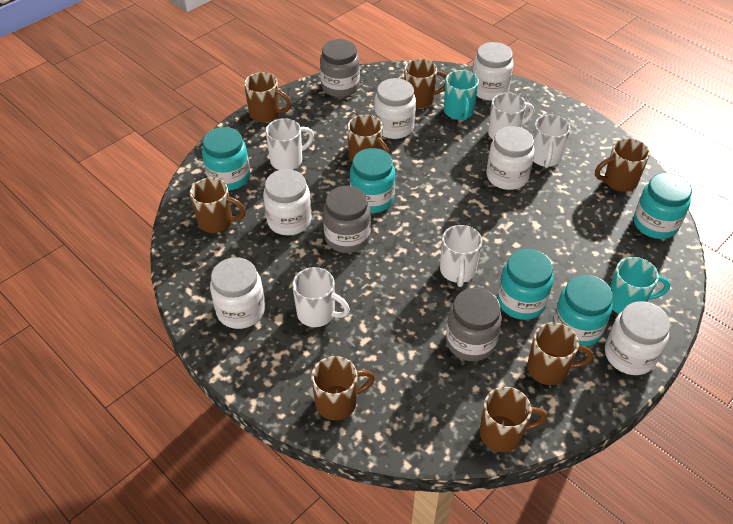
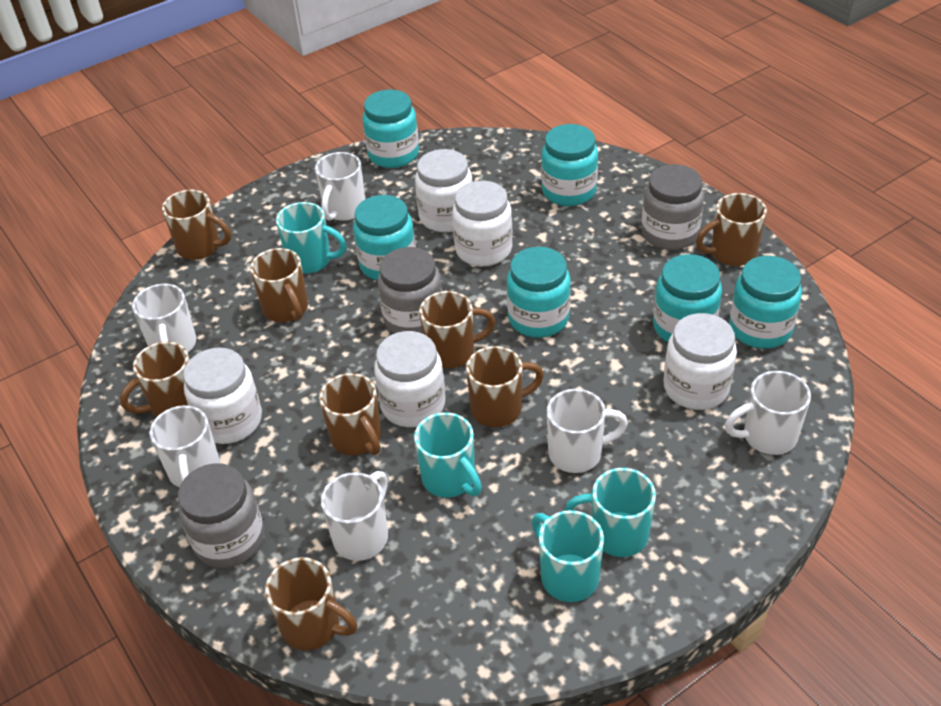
turquoise jar: 5 -> 6
turquoise mug: 2 -> 4
white jar: 6 -> 5
white mug: 5 -> 6

